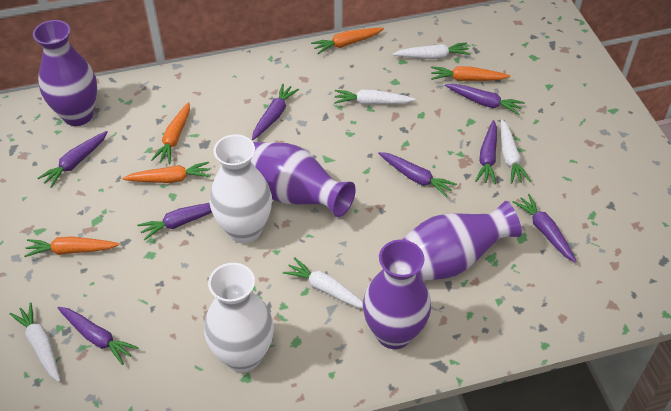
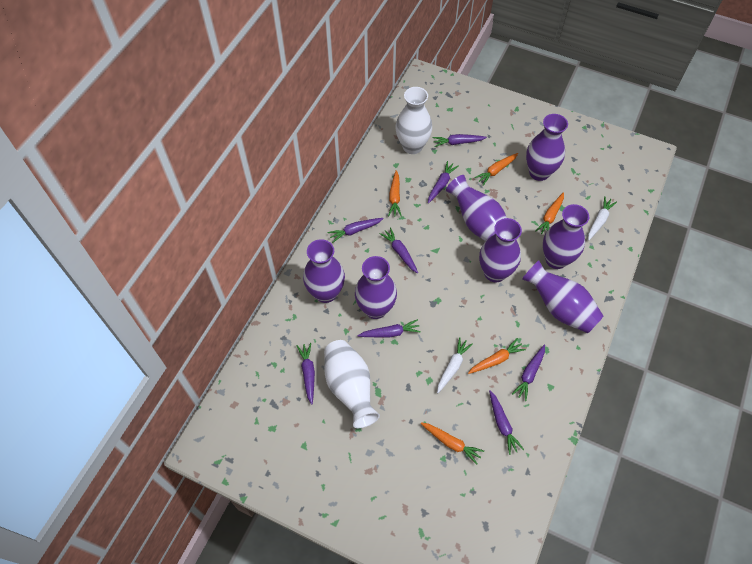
purple vase: 4 -> 7
white carrot: 5 -> 2

